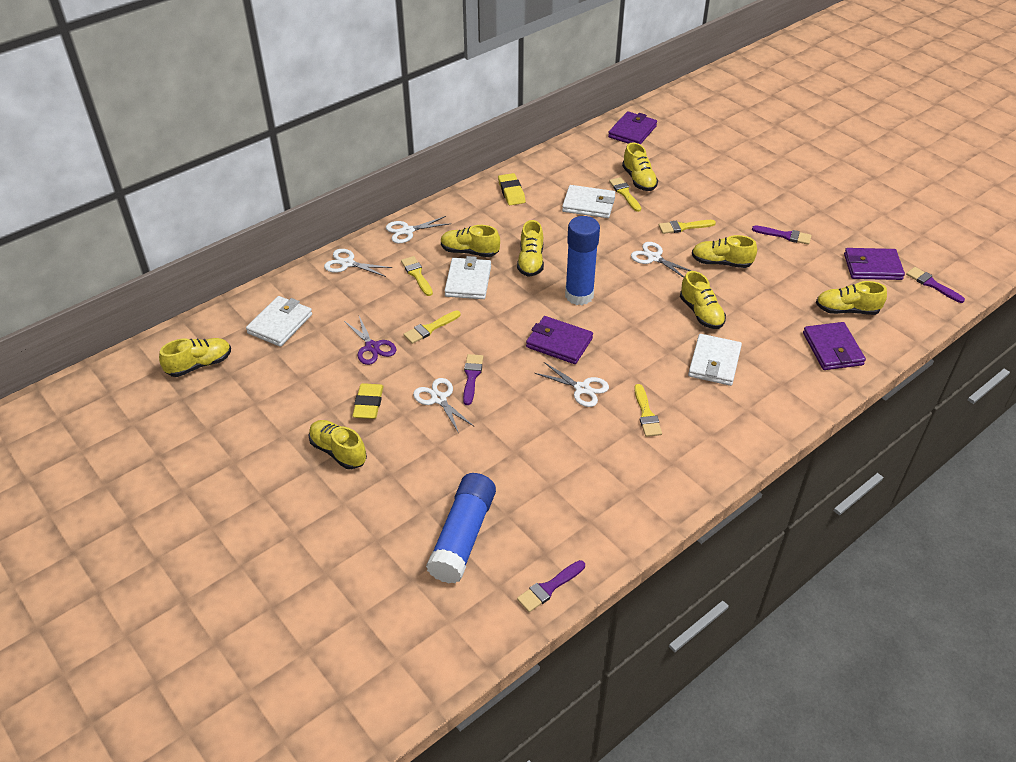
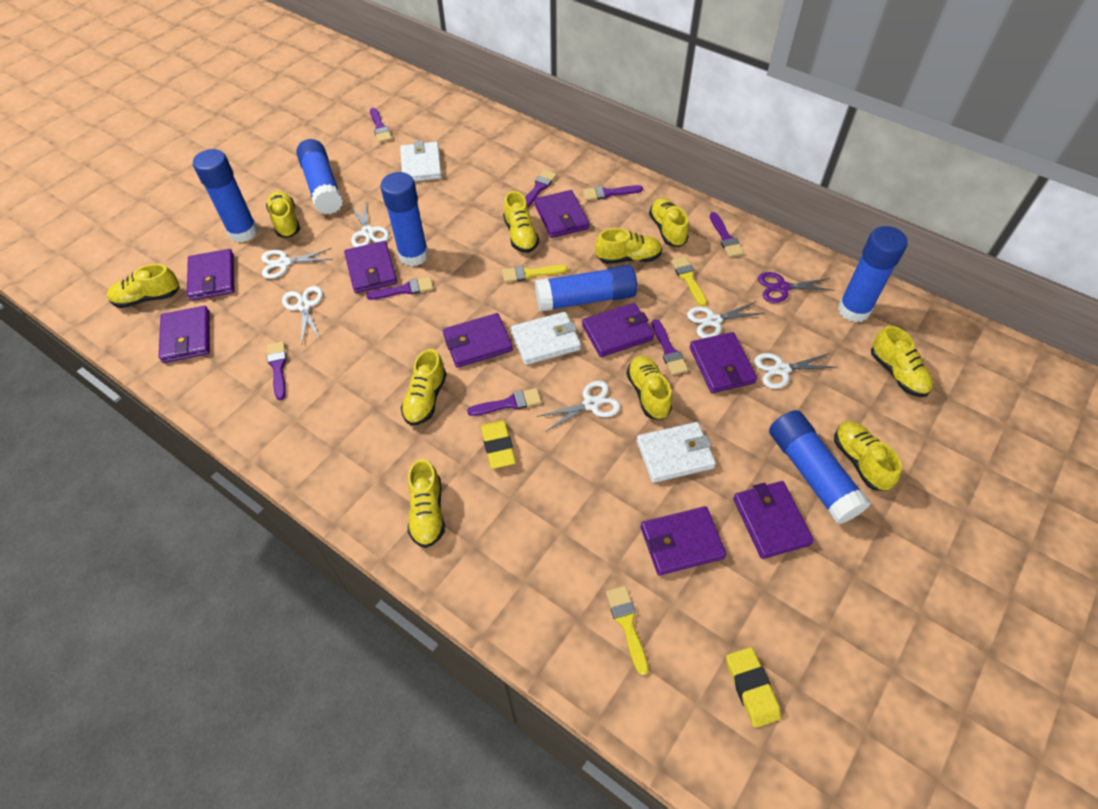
blue glue stick: 2 -> 6
purple brush: 4 -> 8
purple wallet: 4 -> 9
white scissors: 5 -> 6
white wallet: 4 -> 3
yellow brush: 5 -> 3
yellow shoe: 8 -> 10

